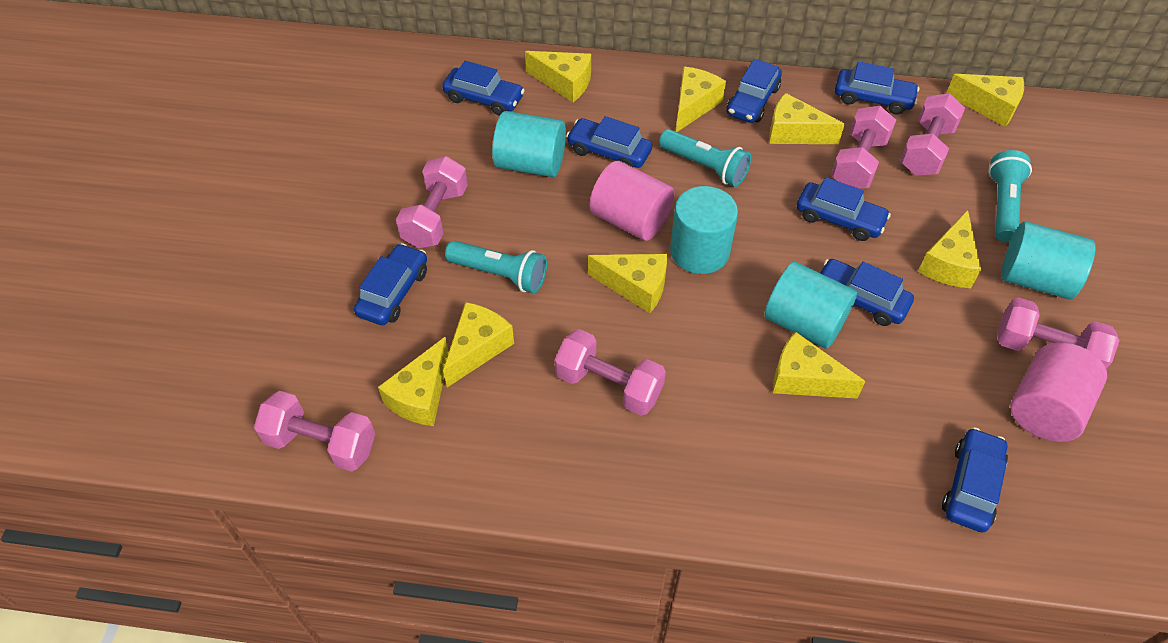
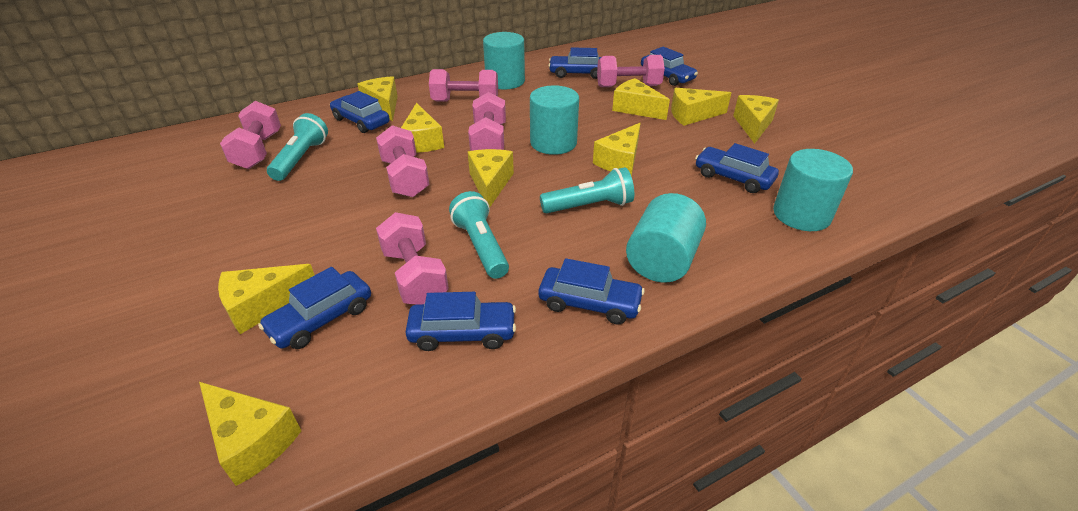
blue car: 8 -> 7
pink cylinder: 2 -> 0

